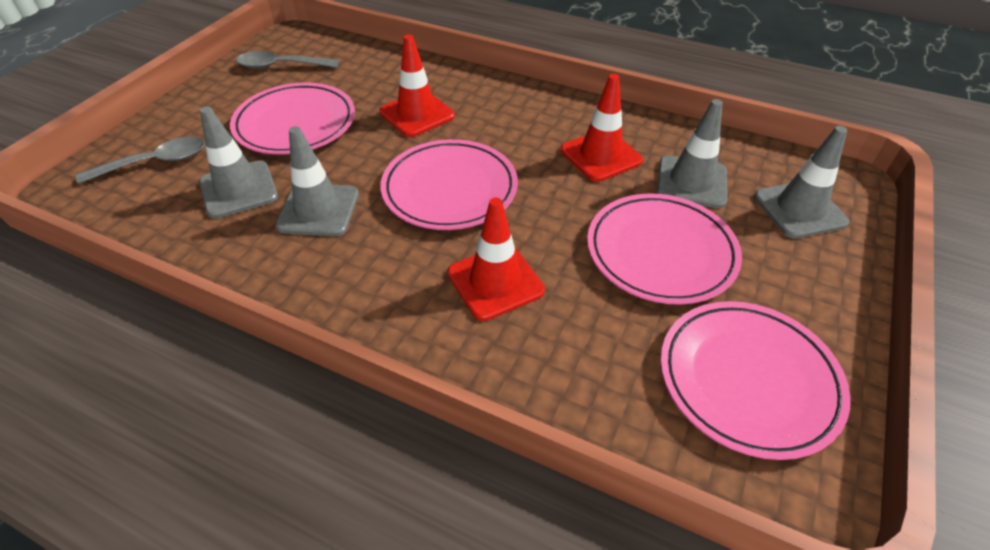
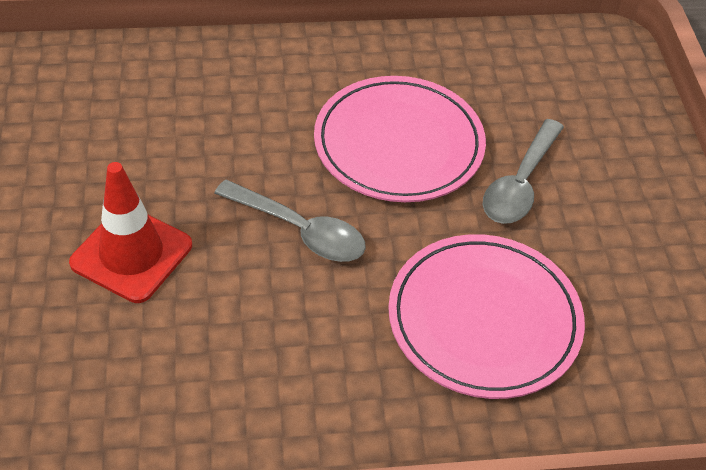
grey traffic cone: 4 -> 0
pink plate: 4 -> 2
red traffic cone: 3 -> 1

